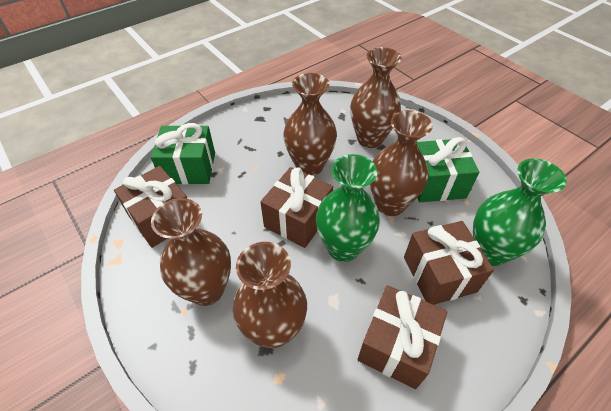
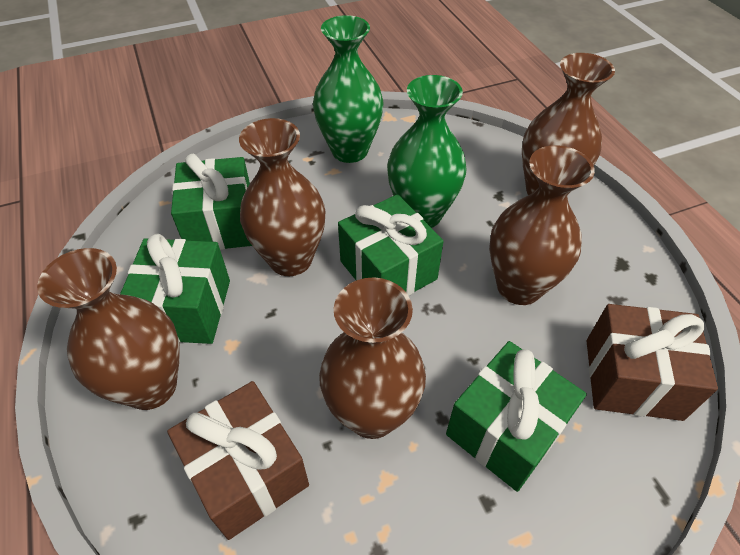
brown gift: 4 -> 2
green gift: 2 -> 4

